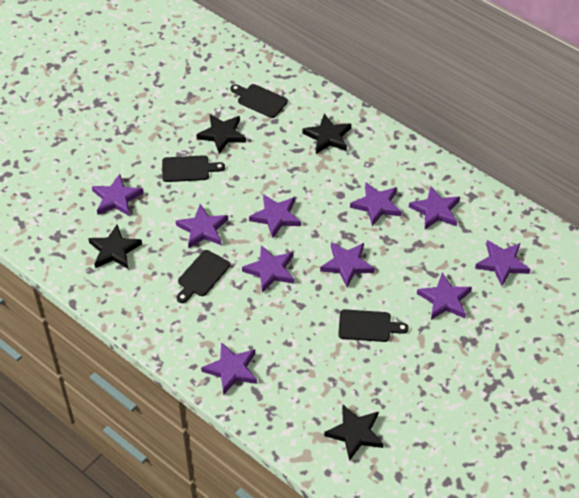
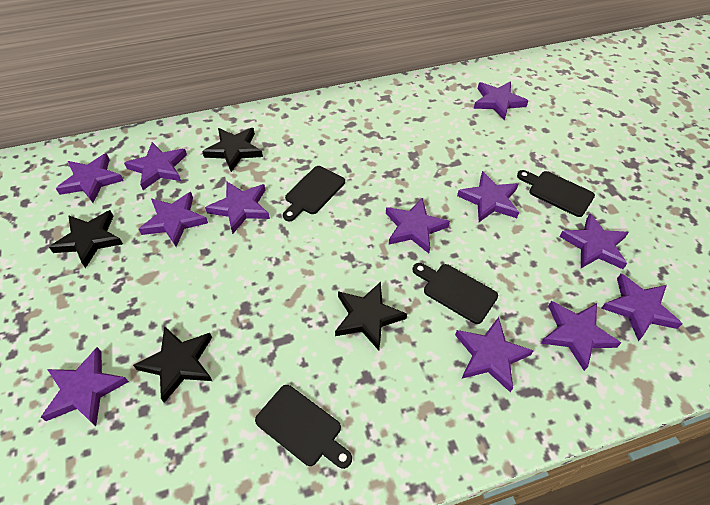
purple star: 10 -> 12

